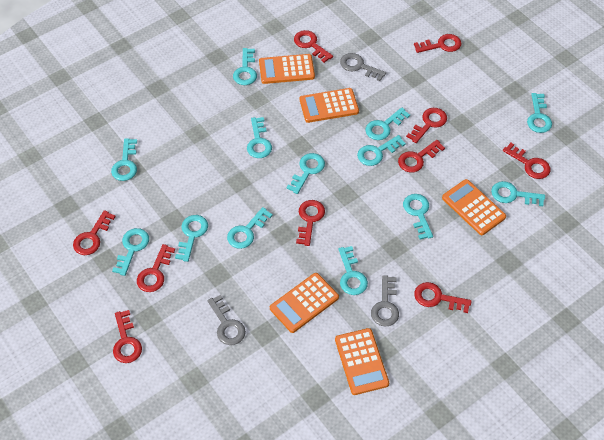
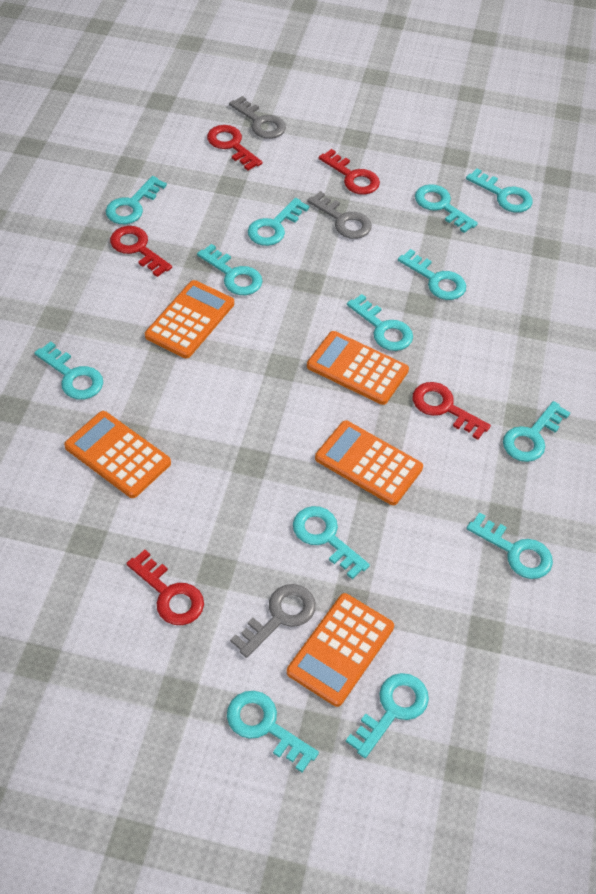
red key: 10 -> 5

